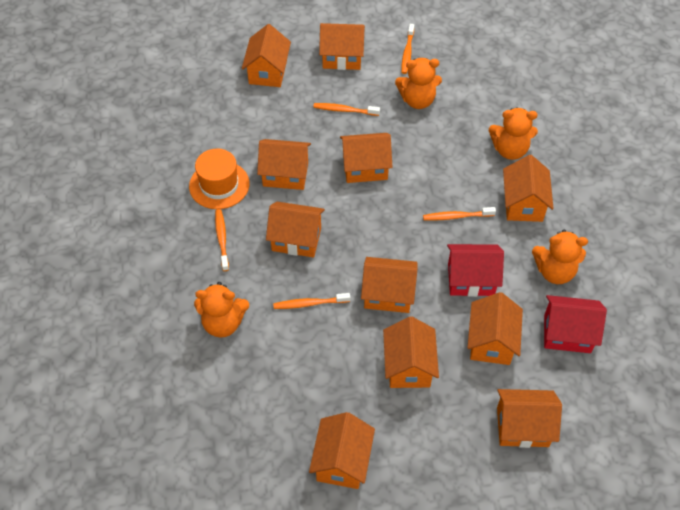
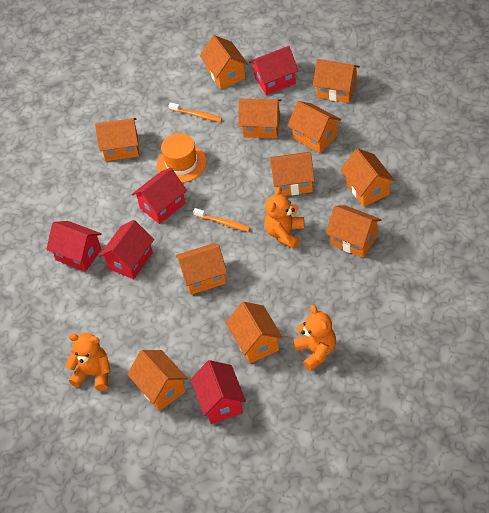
orange teddy bear: 4 -> 3
orange toothbrush: 5 -> 2
red house: 2 -> 5

